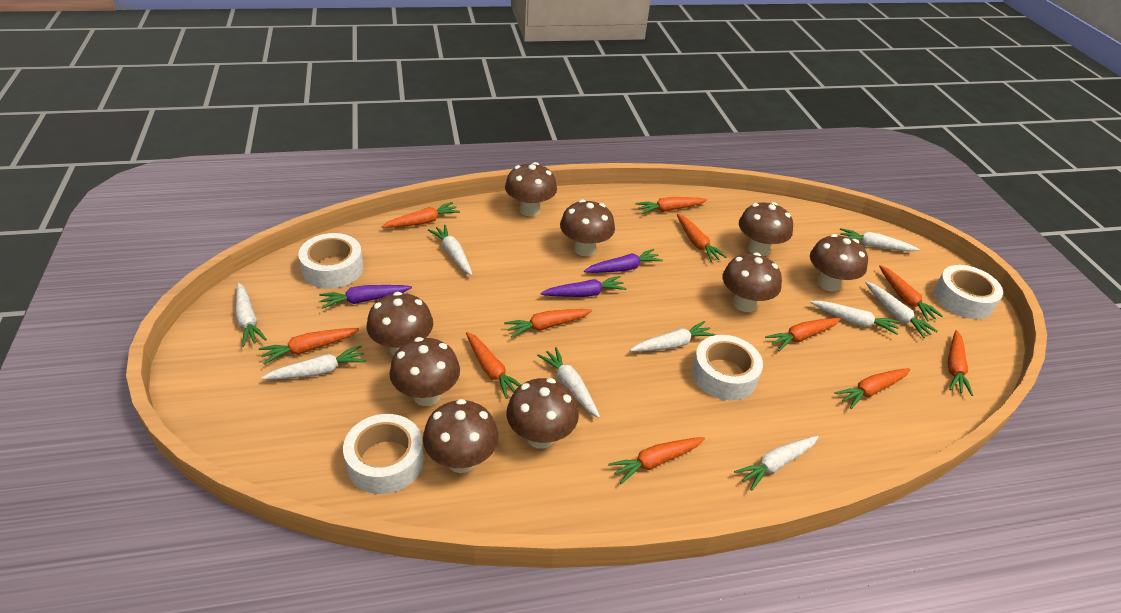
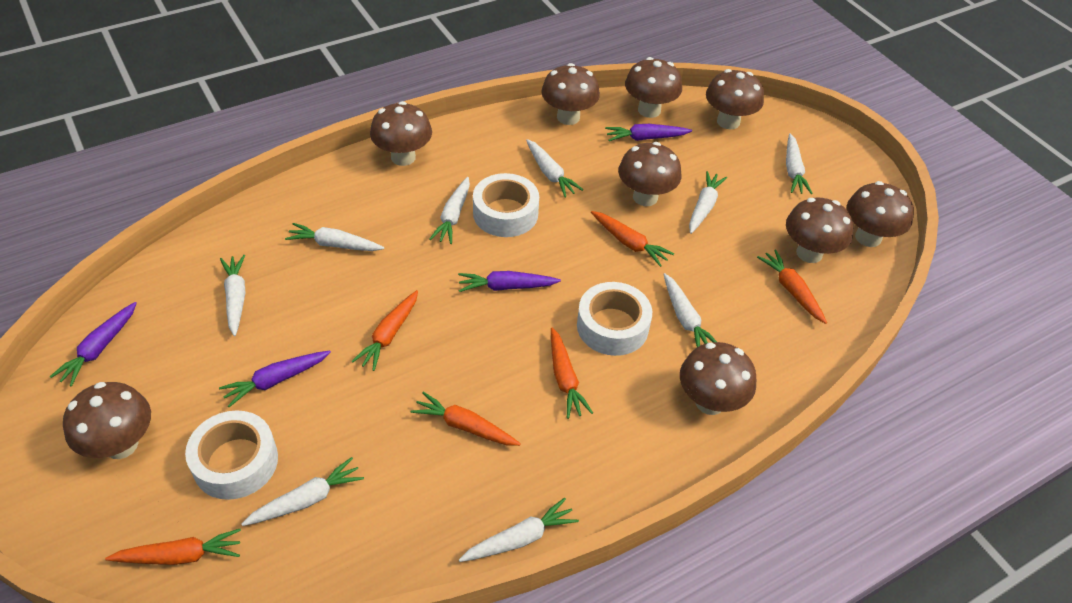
orange carrot: 11 -> 6
purple carrot: 3 -> 4
white tape: 4 -> 3

